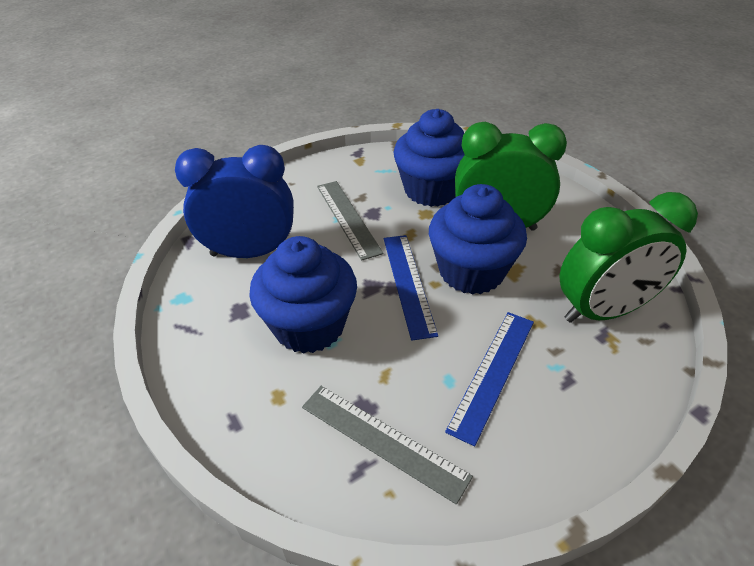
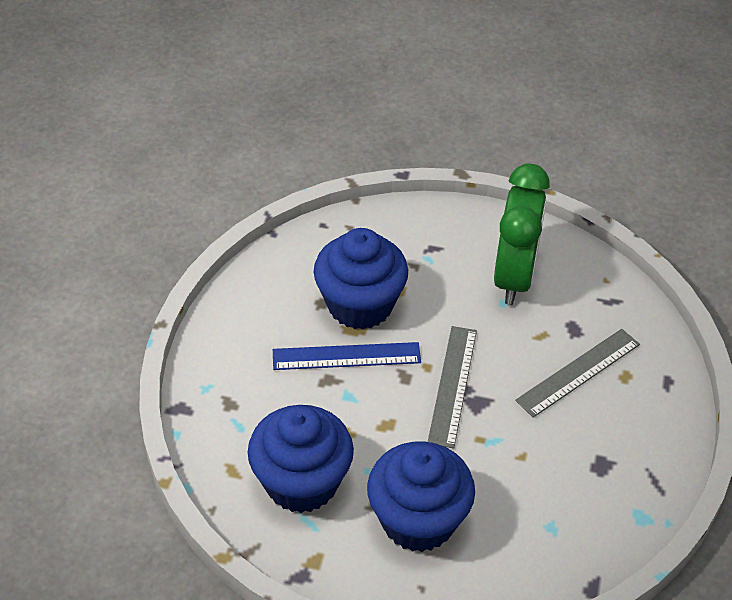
blue clock: 1 -> 0
blue ruler: 2 -> 1
green clock: 2 -> 1

